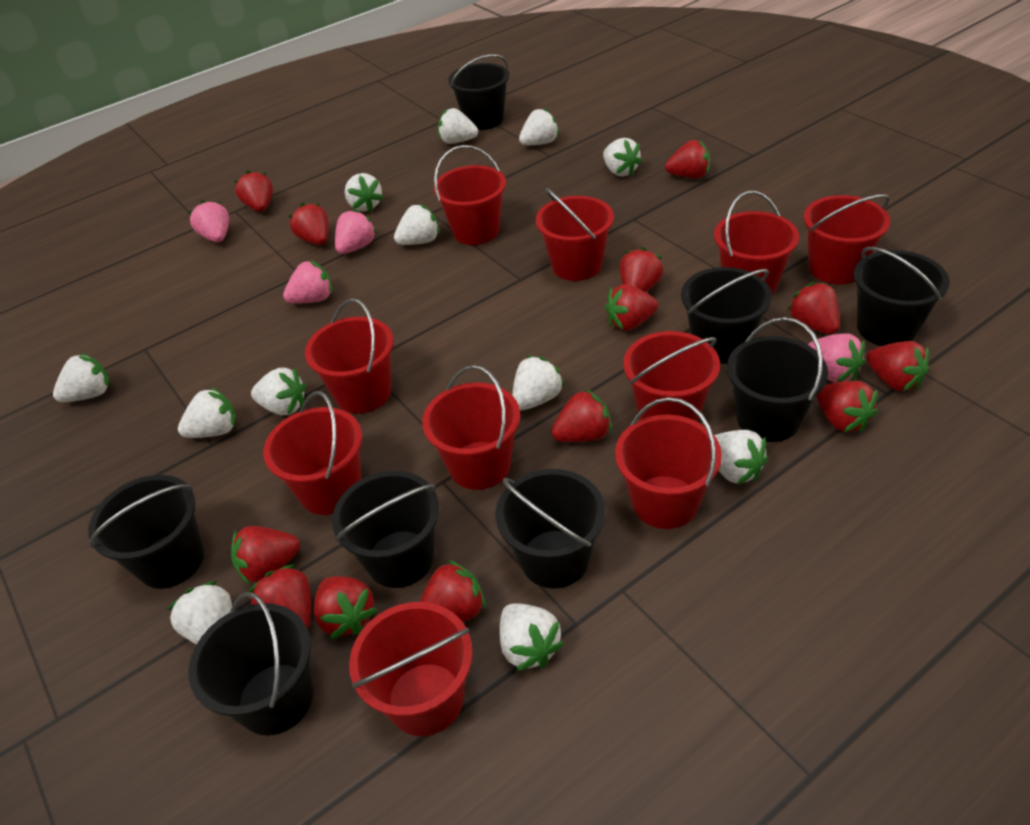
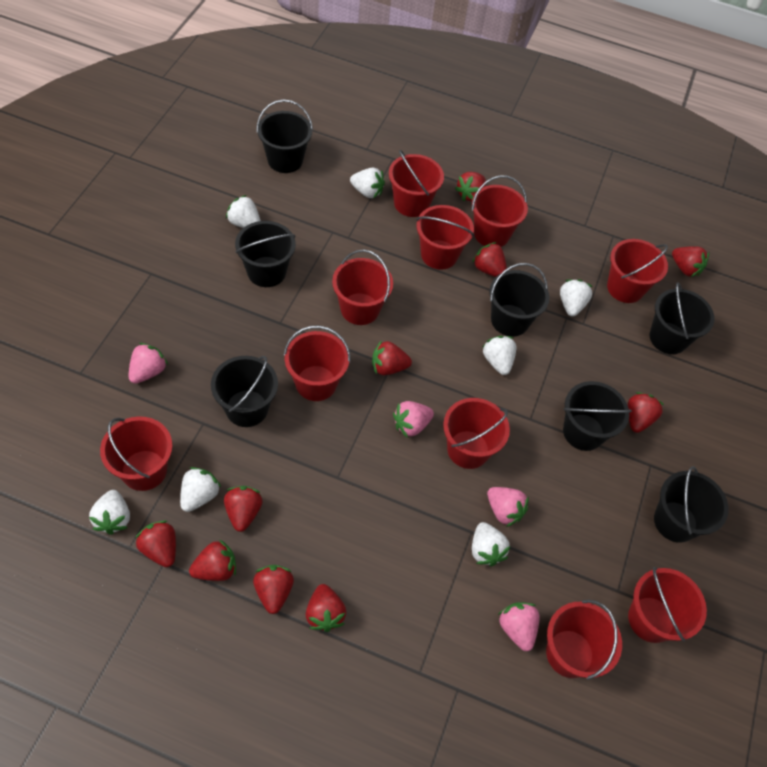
black bucket: 8 -> 7
red strawberry: 13 -> 10
white strawberry: 12 -> 7

